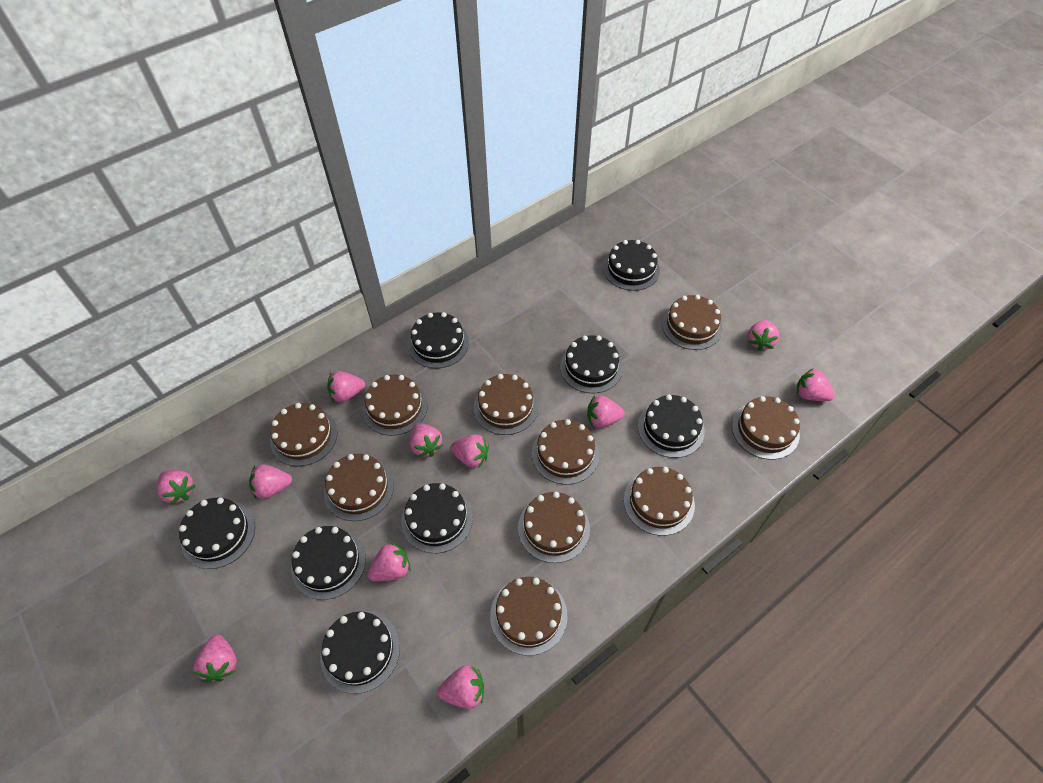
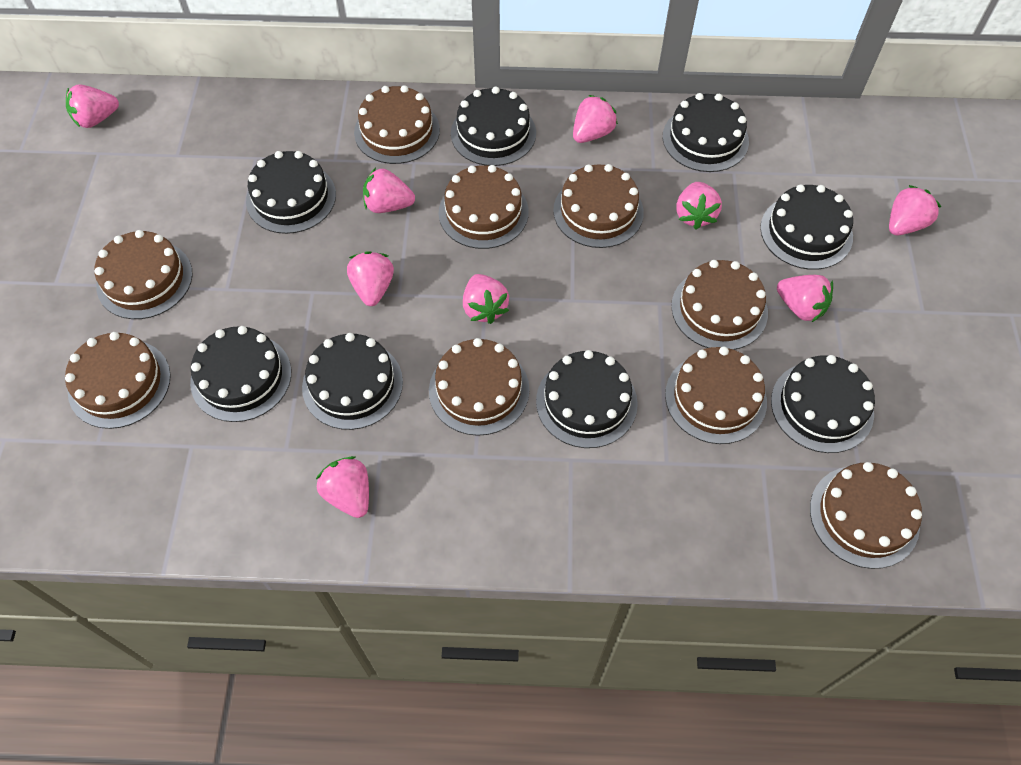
brown cake: 10 -> 9
pink strawberry: 11 -> 9

